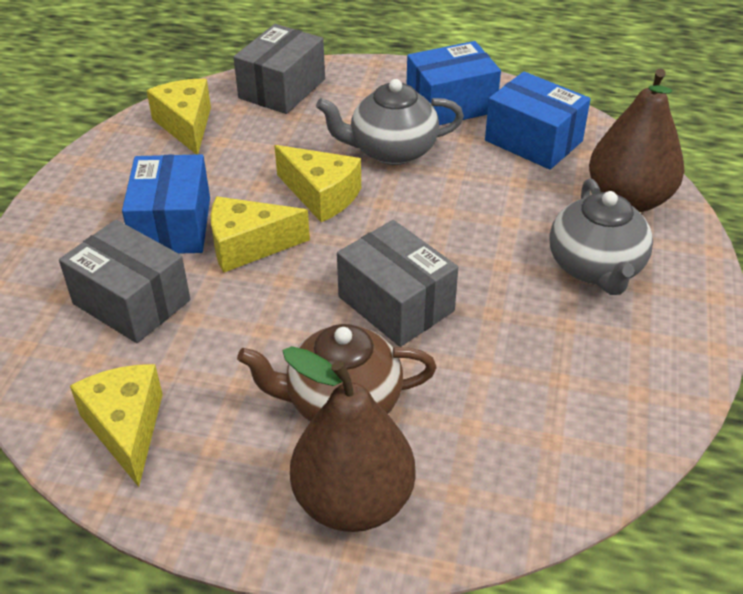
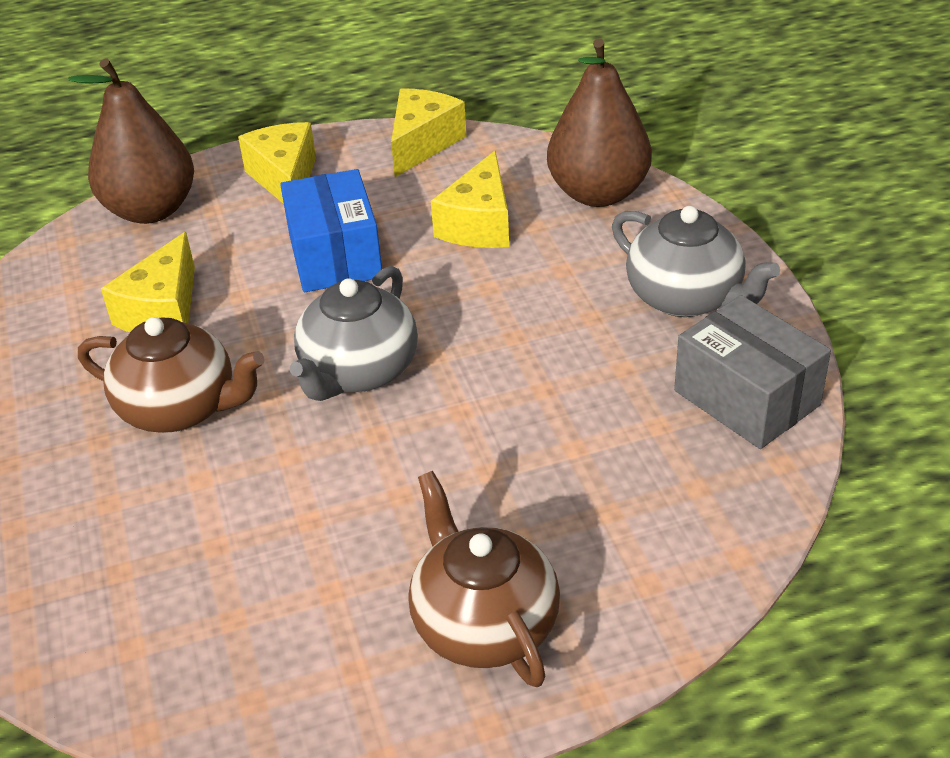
blue box: 3 -> 1
brown teapot: 1 -> 2
grey box: 3 -> 1

